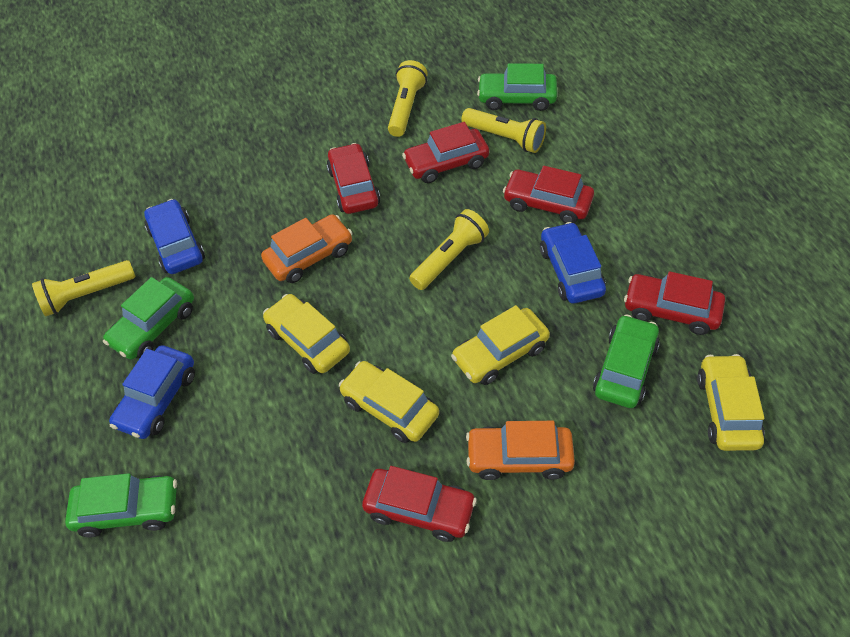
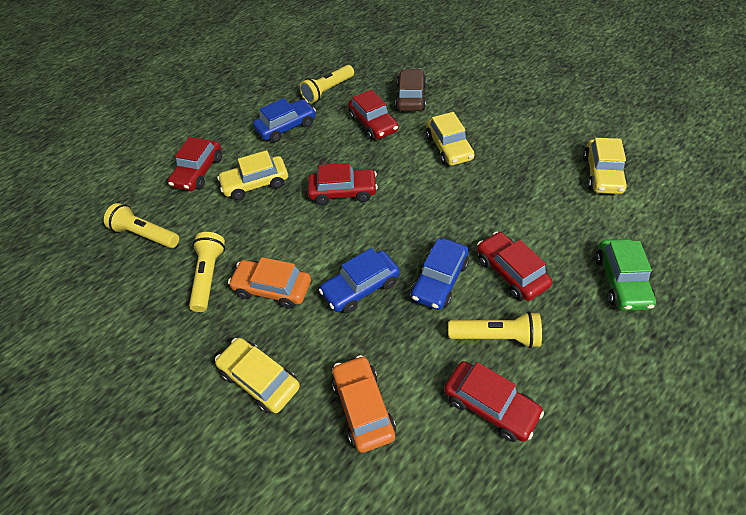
brown car: 0 -> 1
green car: 4 -> 1

